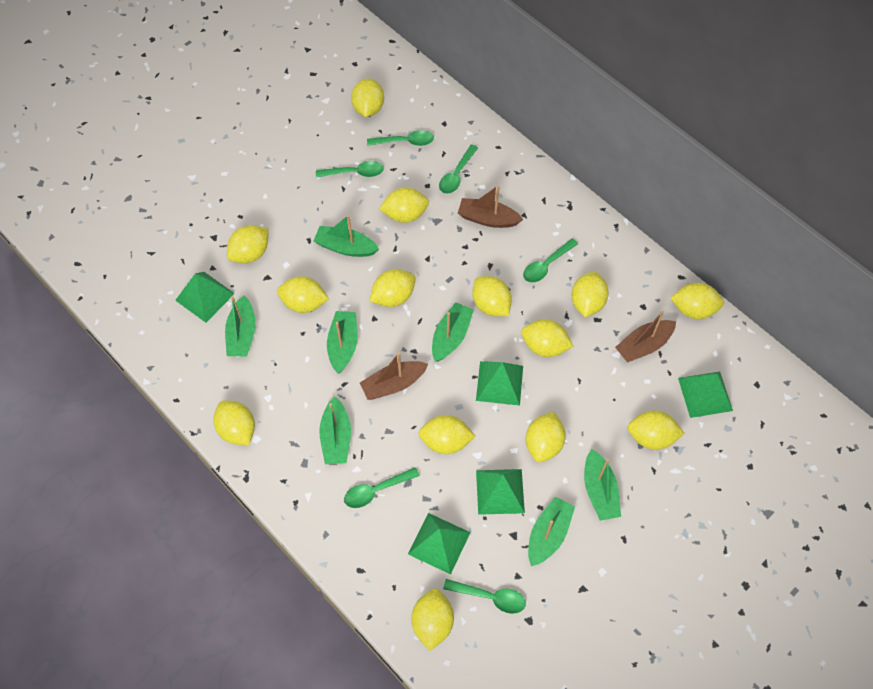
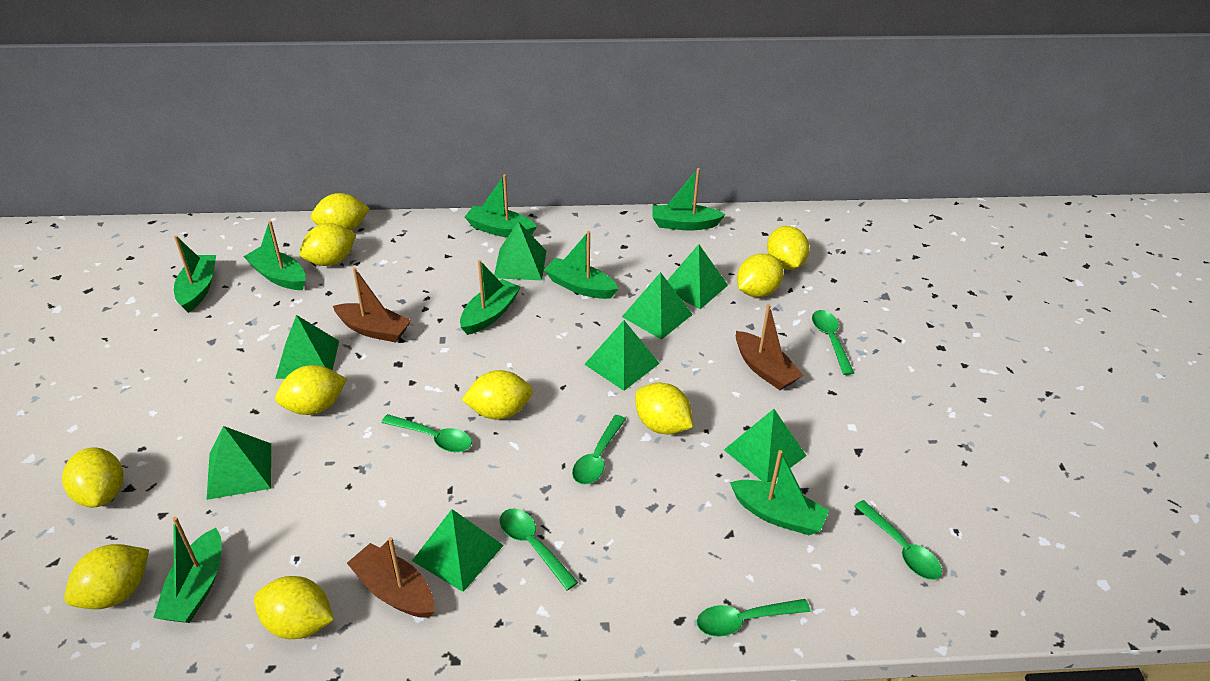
green boat: 7 -> 8
green pyramid: 5 -> 8
yellow lemon: 14 -> 10

